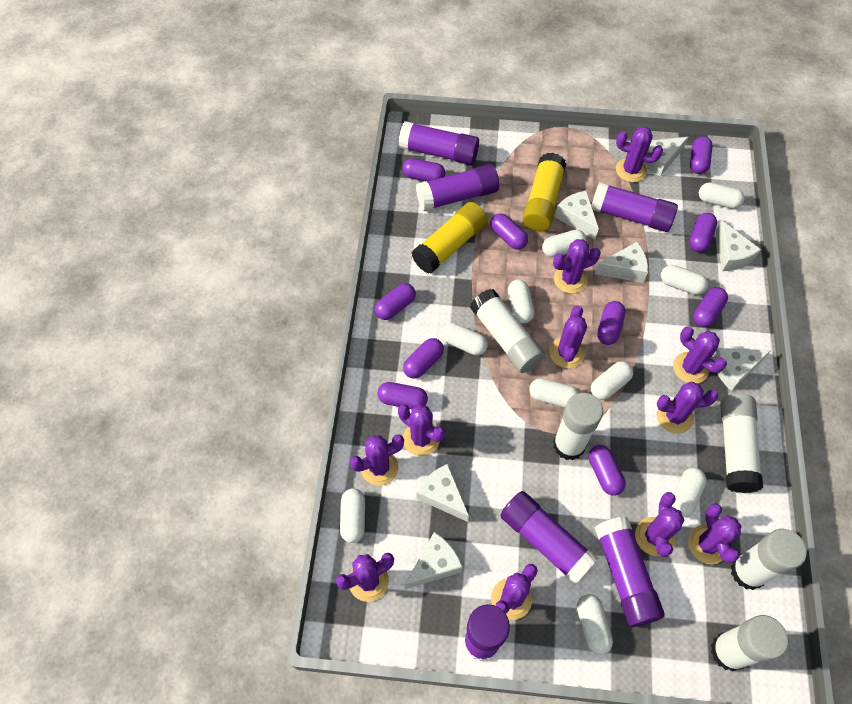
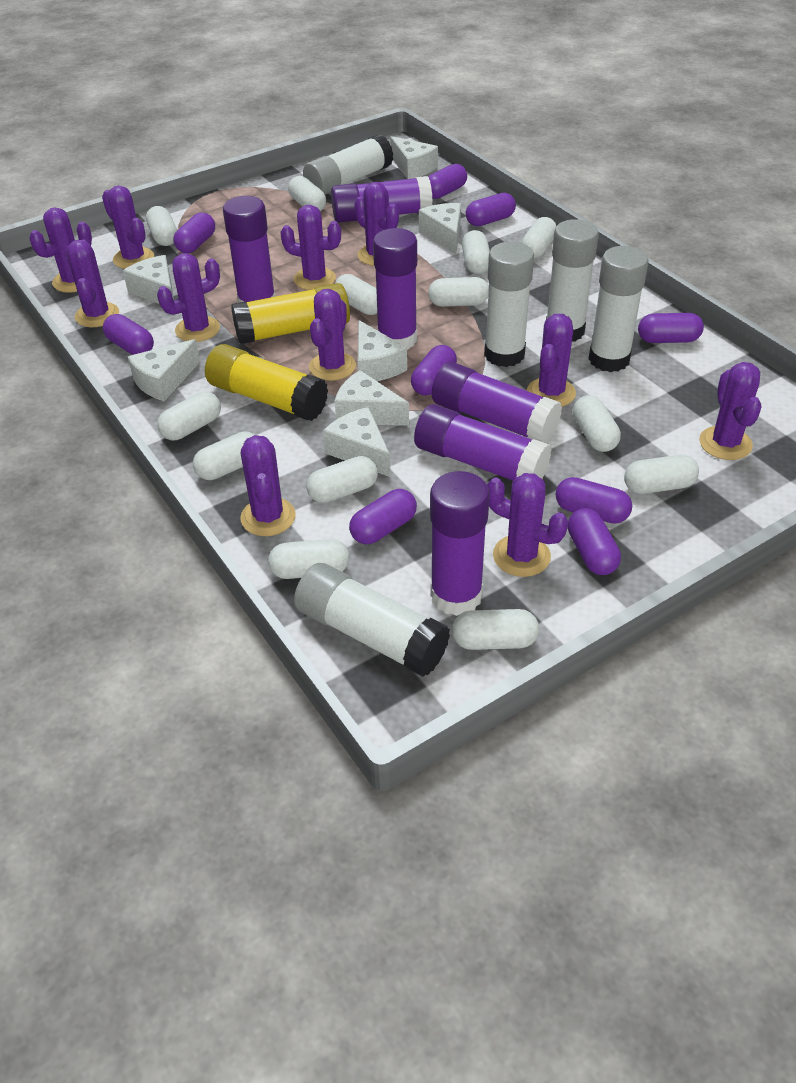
purple capsule: 10 -> 9
white capsule: 10 -> 13

